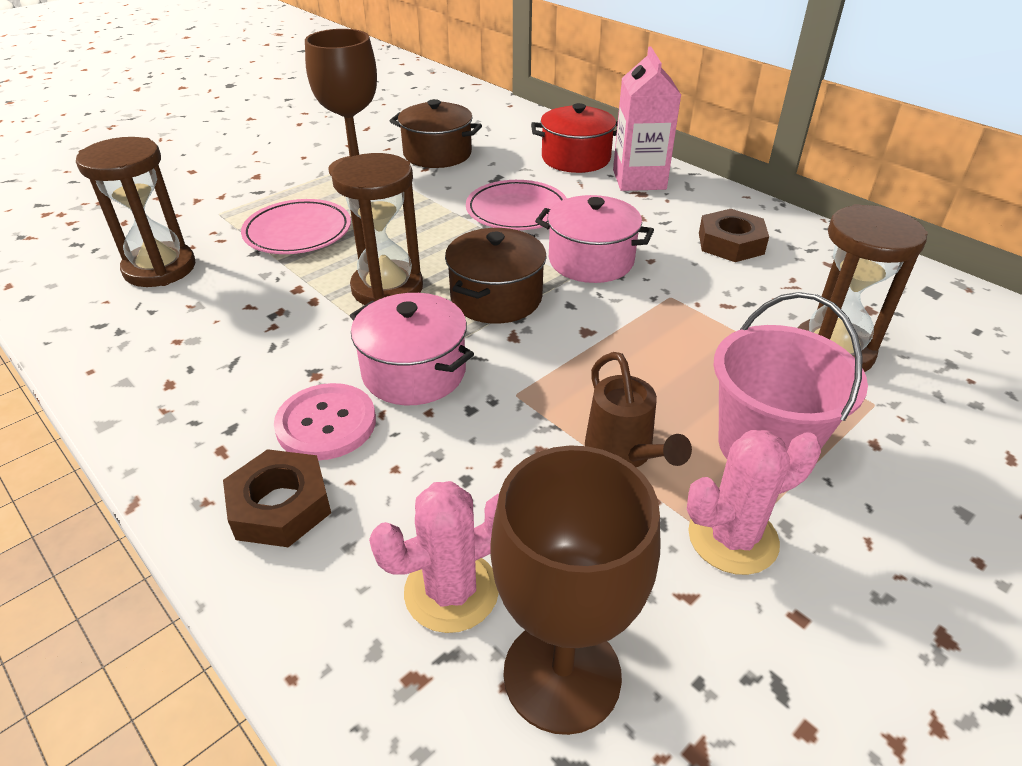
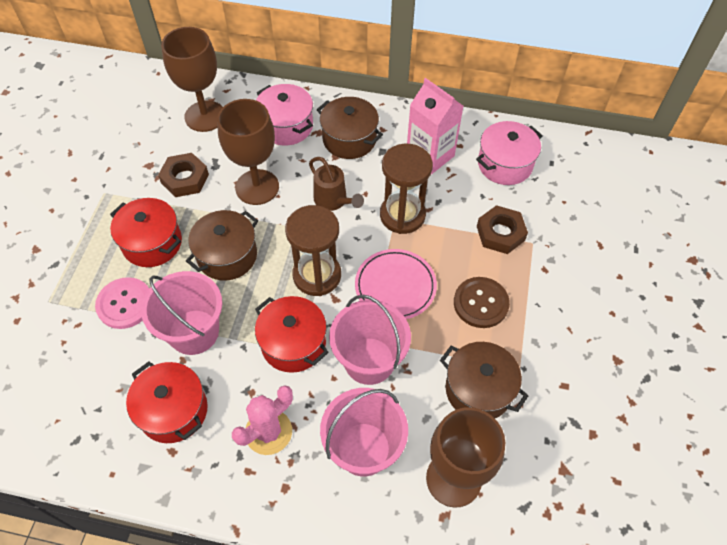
brown button: 0 -> 1
brown goblet: 2 -> 3
brown hourglass: 3 -> 2
brown pot: 2 -> 3
pink bucket: 1 -> 3
pink cactus: 2 -> 1
pink plate: 2 -> 1
red pot: 1 -> 3

